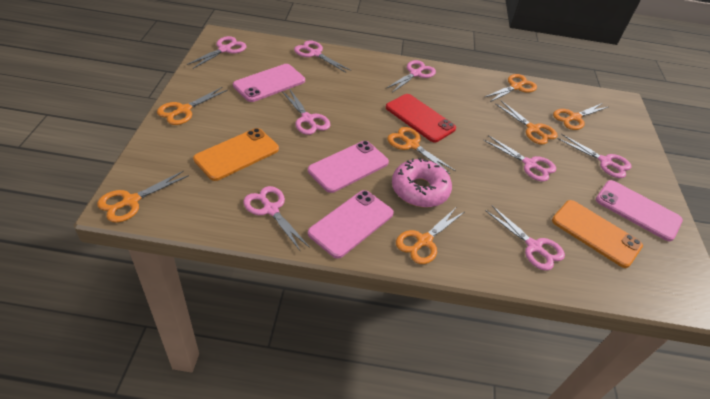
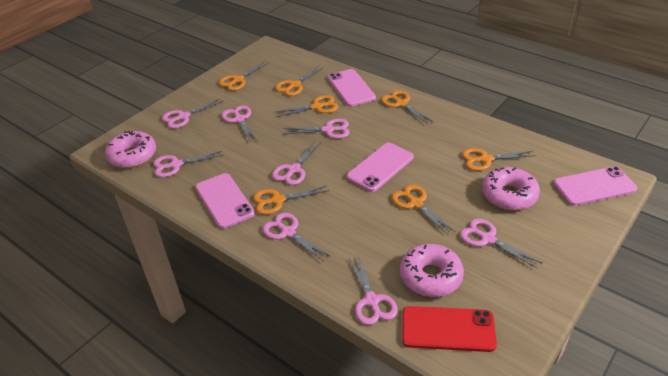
orange phone: 2 -> 0
pink donut: 1 -> 3

